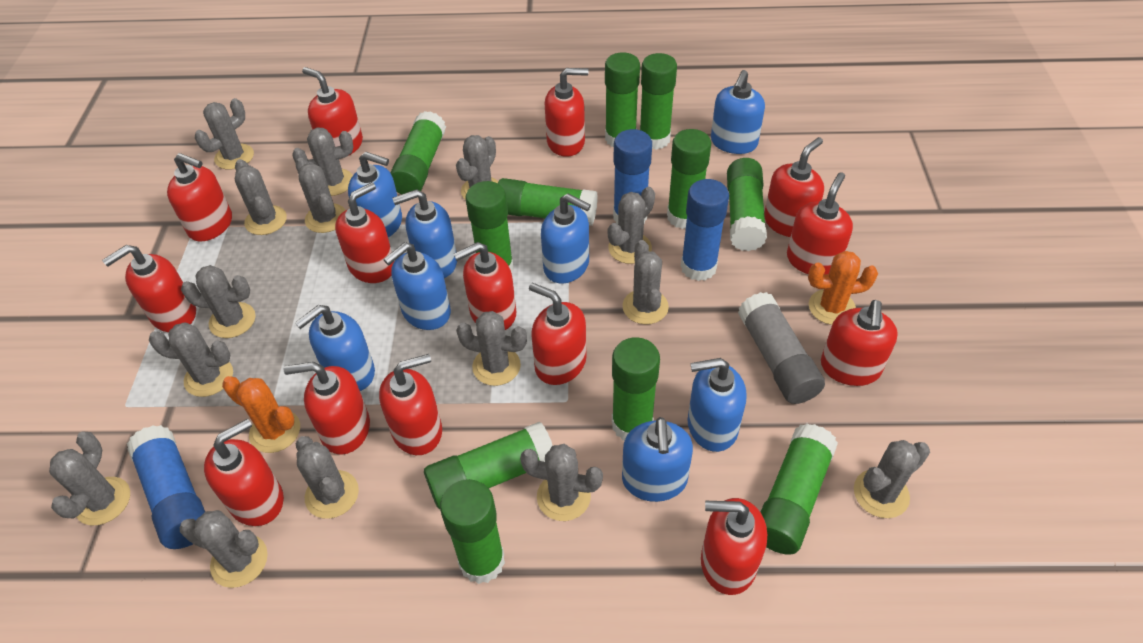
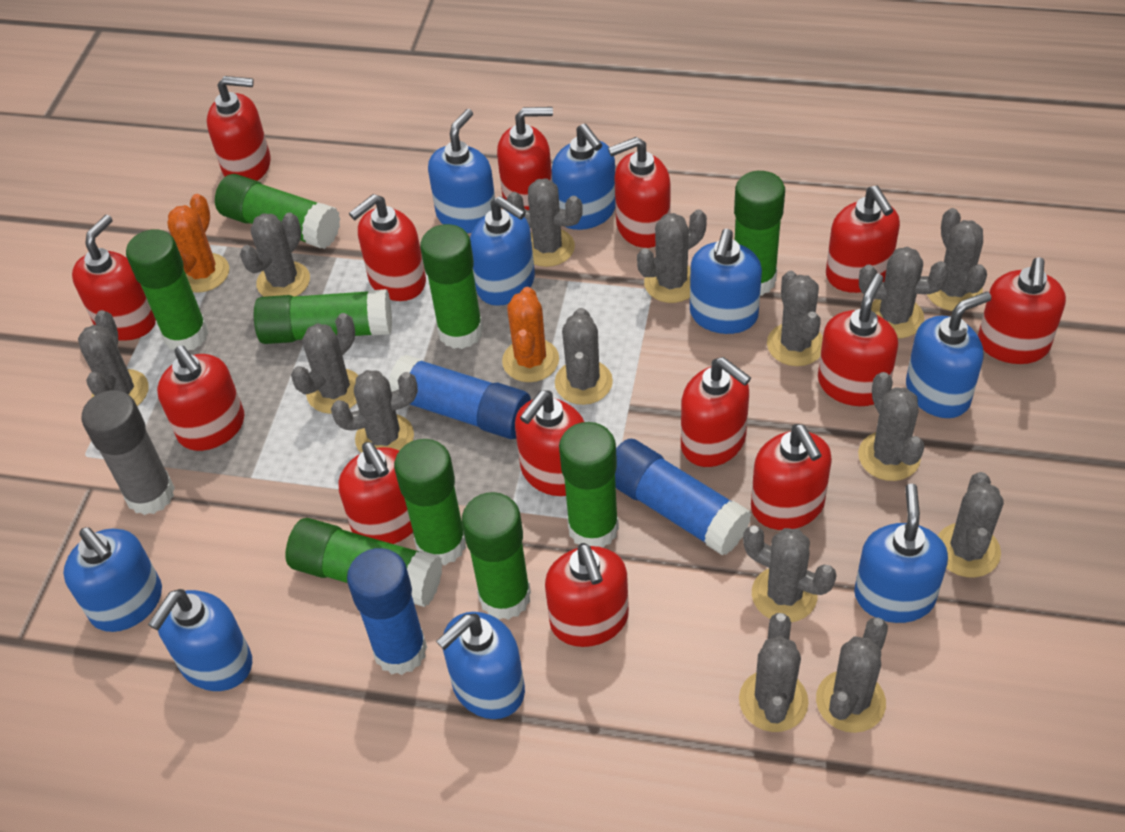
blue soap dispenser: 8 -> 9
green glue stick: 11 -> 9

